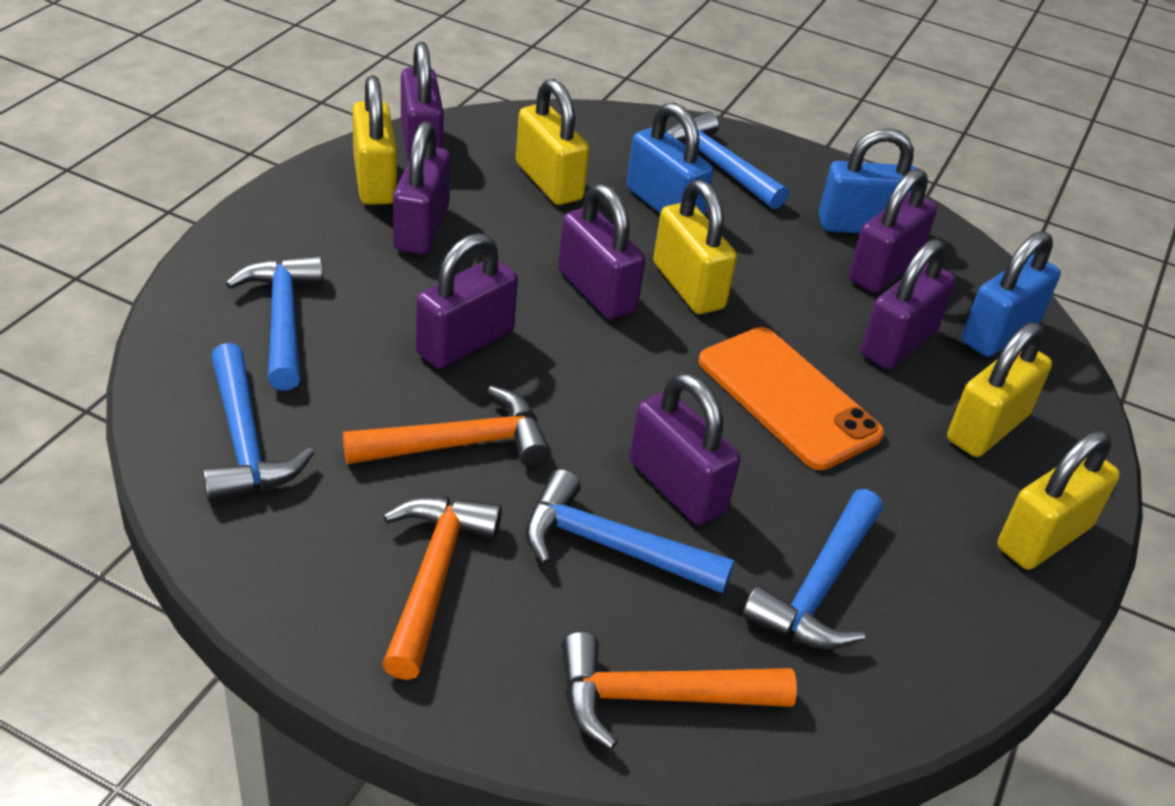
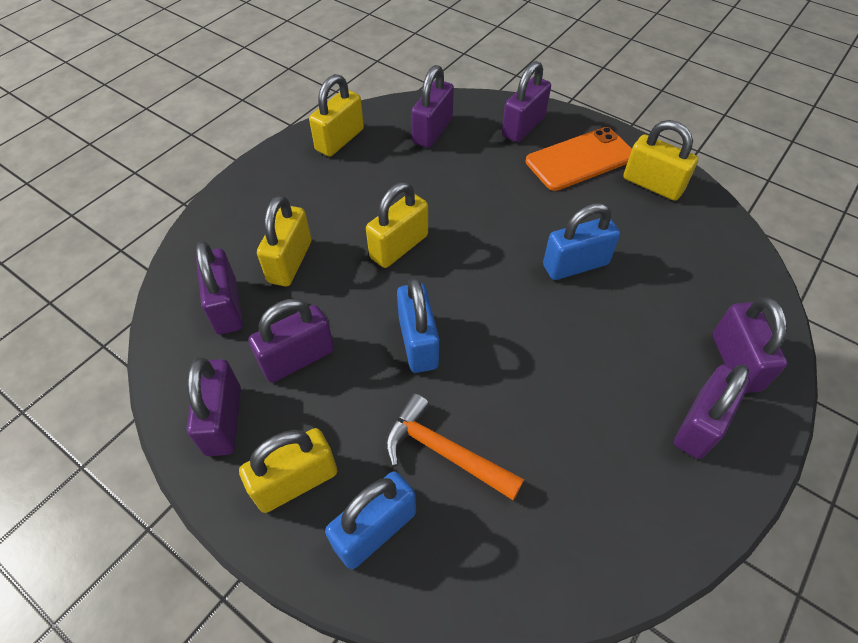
blue hammer: 5 -> 0
orange hammer: 3 -> 1

